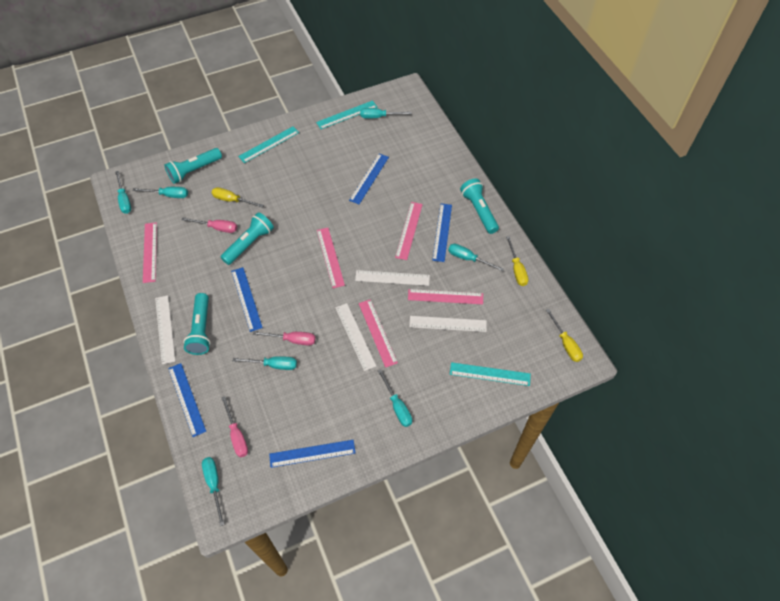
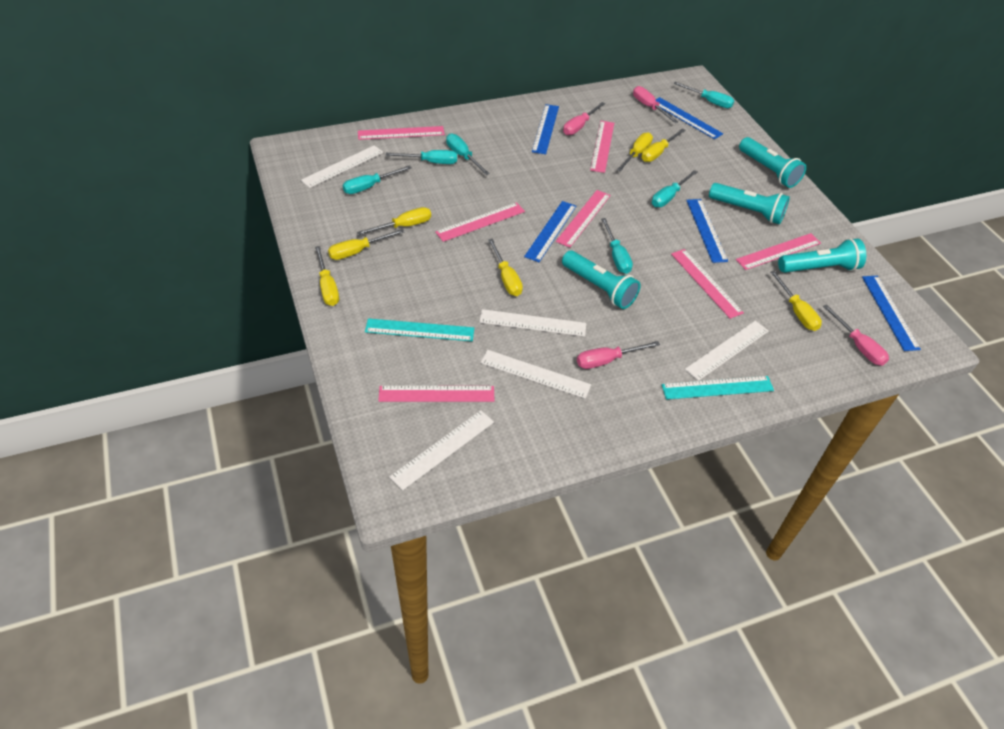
pink ruler: 5 -> 7
pink screwdriver: 3 -> 4
turquoise ruler: 3 -> 2
turquoise screwdriver: 7 -> 6
white ruler: 4 -> 5
yellow screwdriver: 3 -> 7

